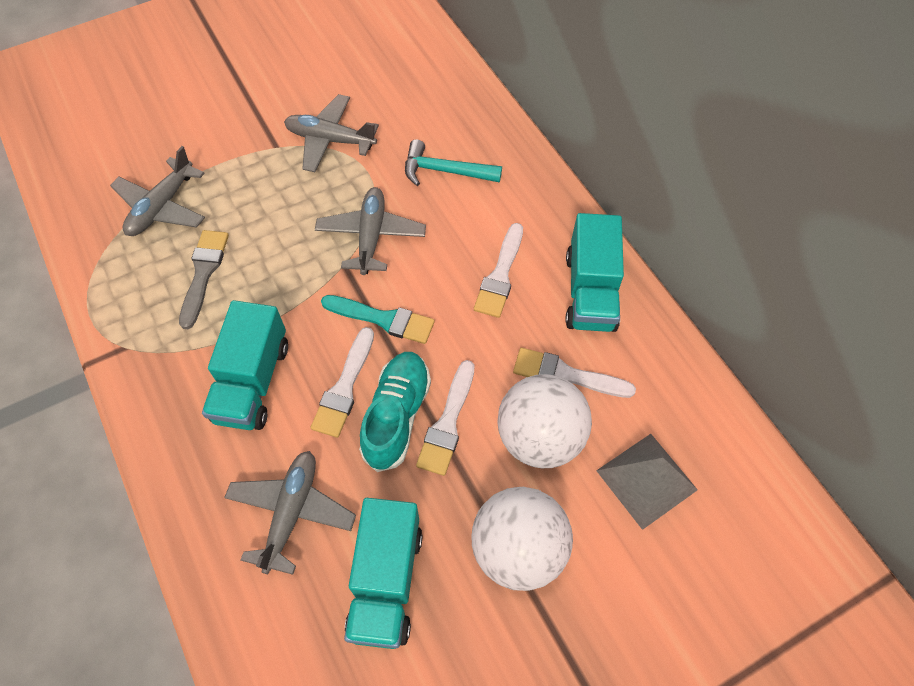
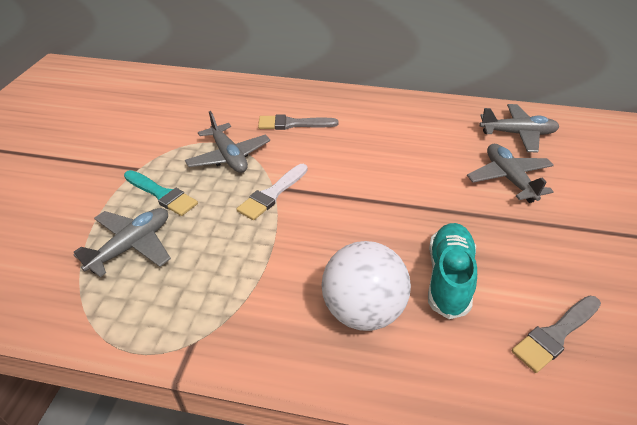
grey brush: 1 -> 2
grey pyramid: 1 -> 0
turquoise hammer: 1 -> 0
turquoise truck: 3 -> 0
white ball: 2 -> 1
white brush: 4 -> 1

